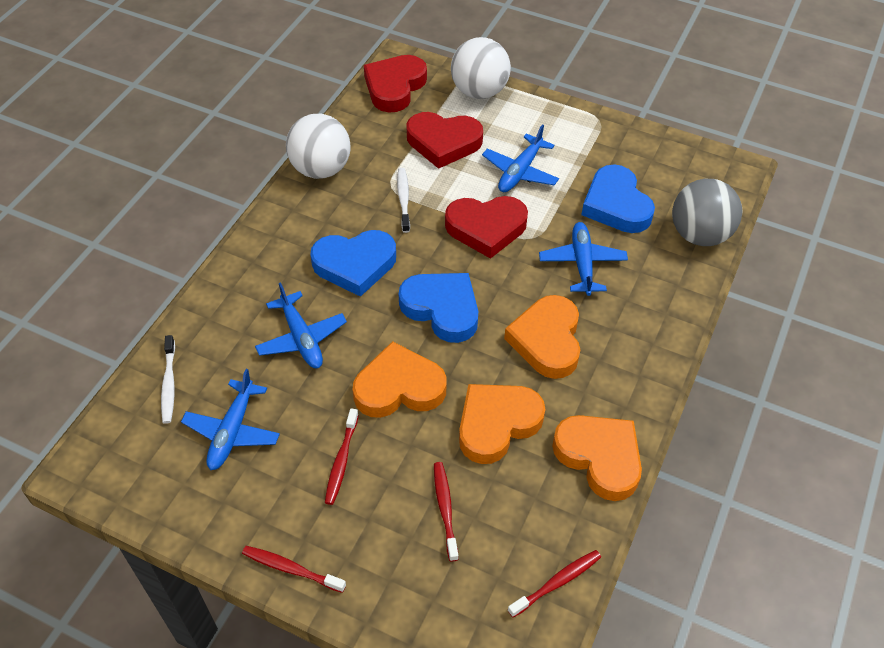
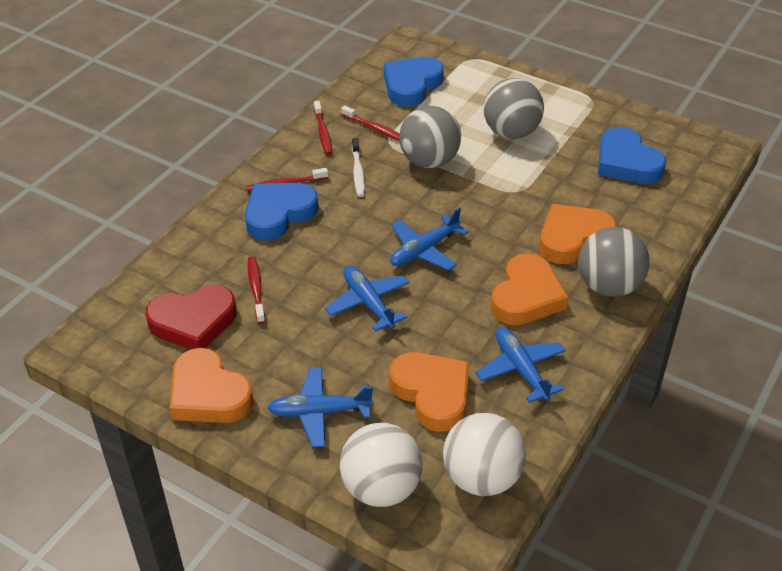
grey ball: 1 -> 3
red heart: 3 -> 1
white toothbrush: 2 -> 1

